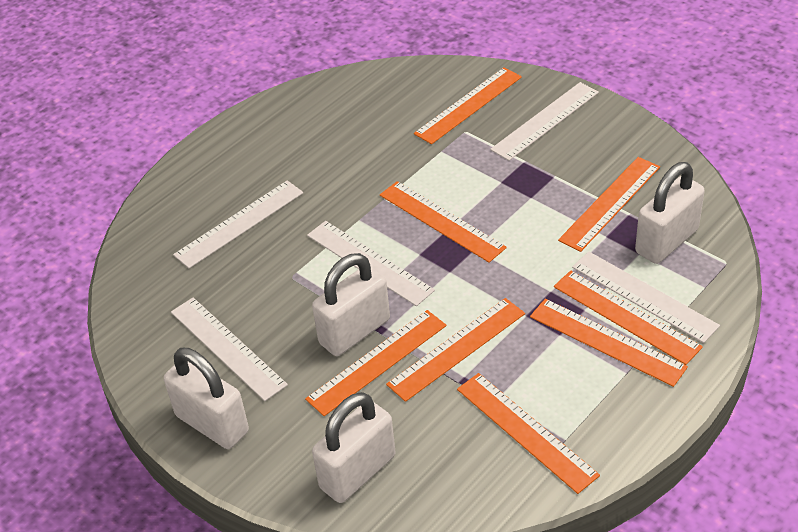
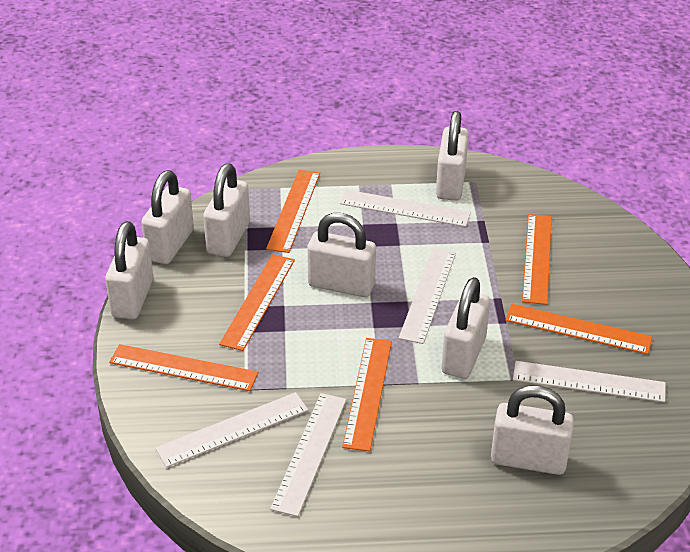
orange ruler: 8 -> 6
white padlock: 4 -> 7

